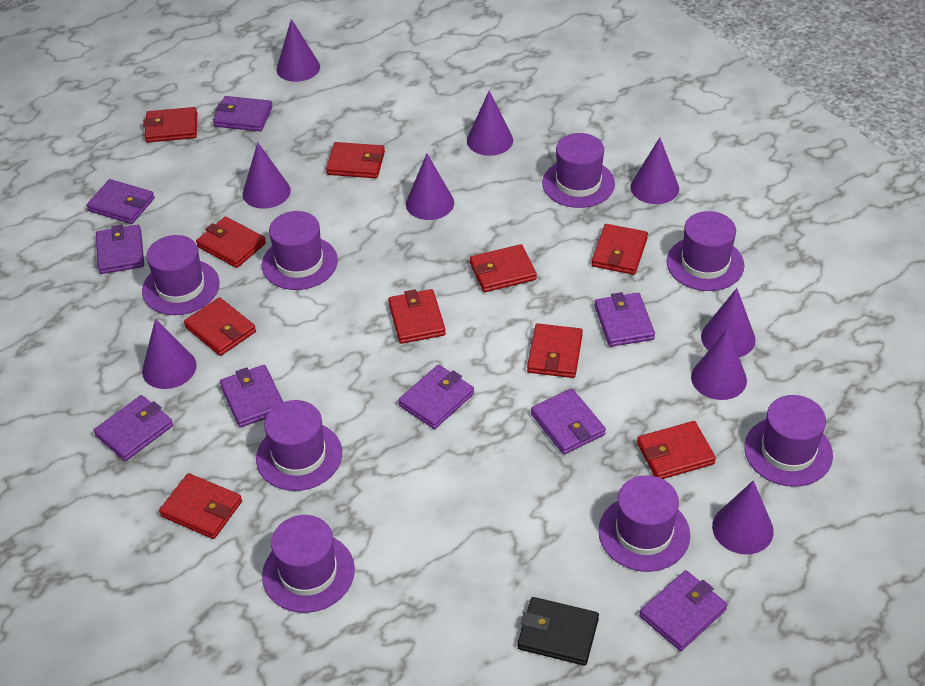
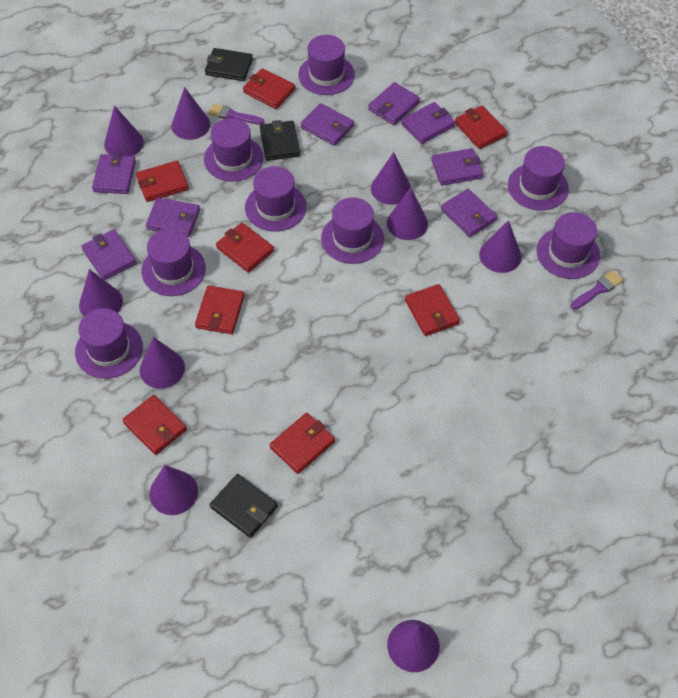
black wallet: 1 -> 3
purple brush: 0 -> 2
purple wallet: 9 -> 8
red wallet: 10 -> 8

